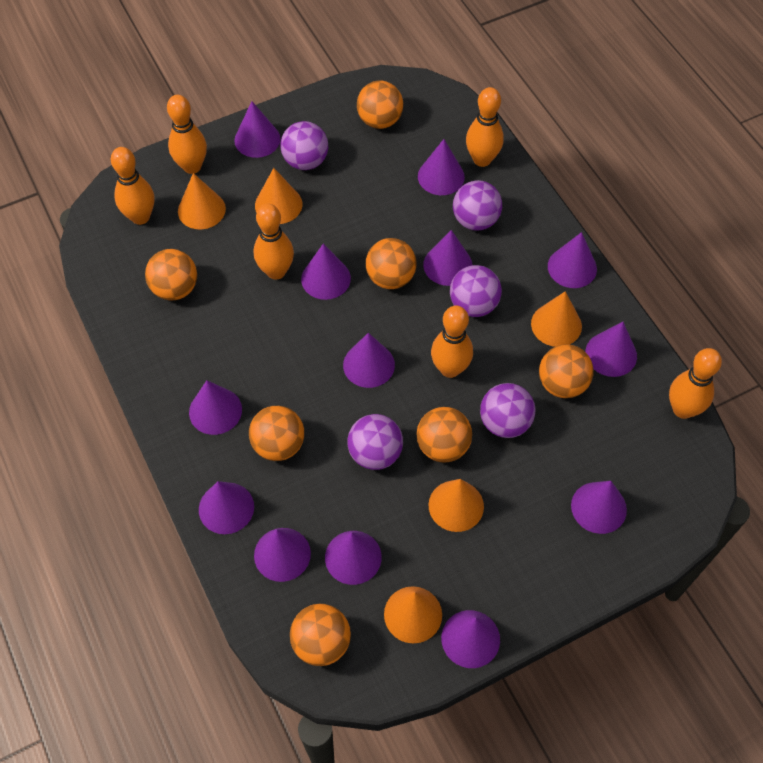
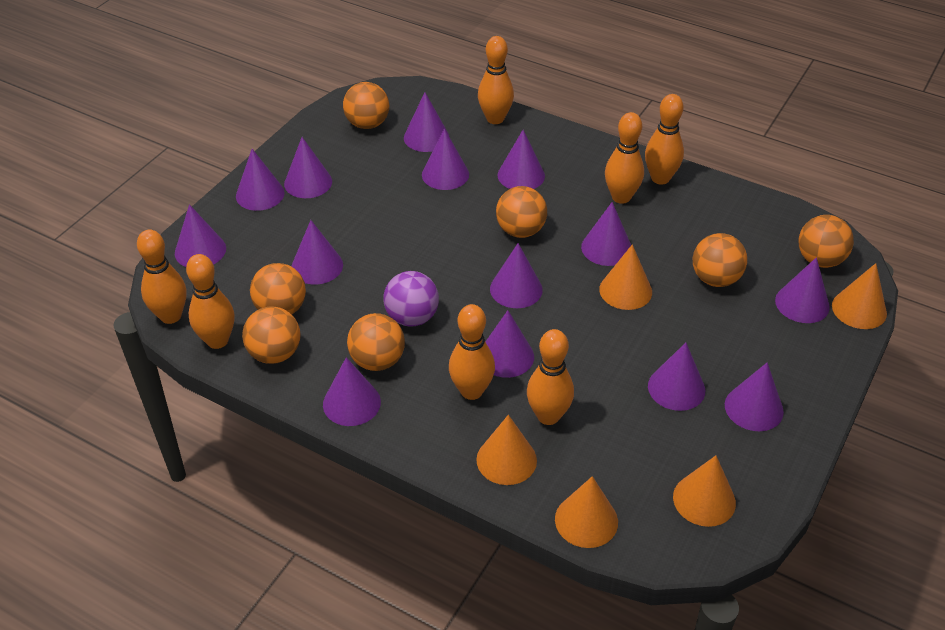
orange bowling pin: 6 -> 7
purple ball: 5 -> 1
purple cone: 13 -> 14

